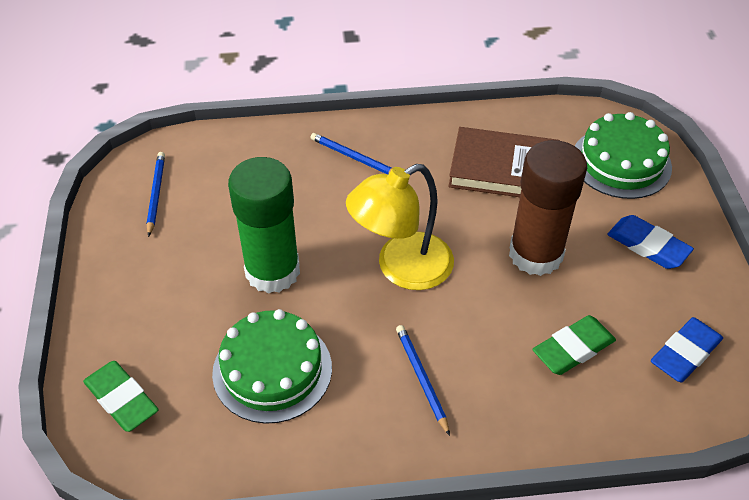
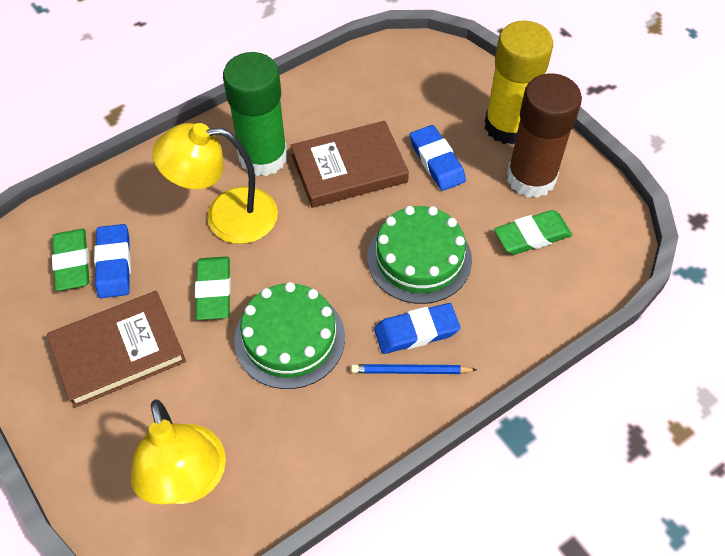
blue eraser: 2 -> 3
blue pencil: 3 -> 1
brown book: 1 -> 2
green eraser: 2 -> 3
yellow glue stick: 0 -> 1
yellow lamp: 1 -> 2

